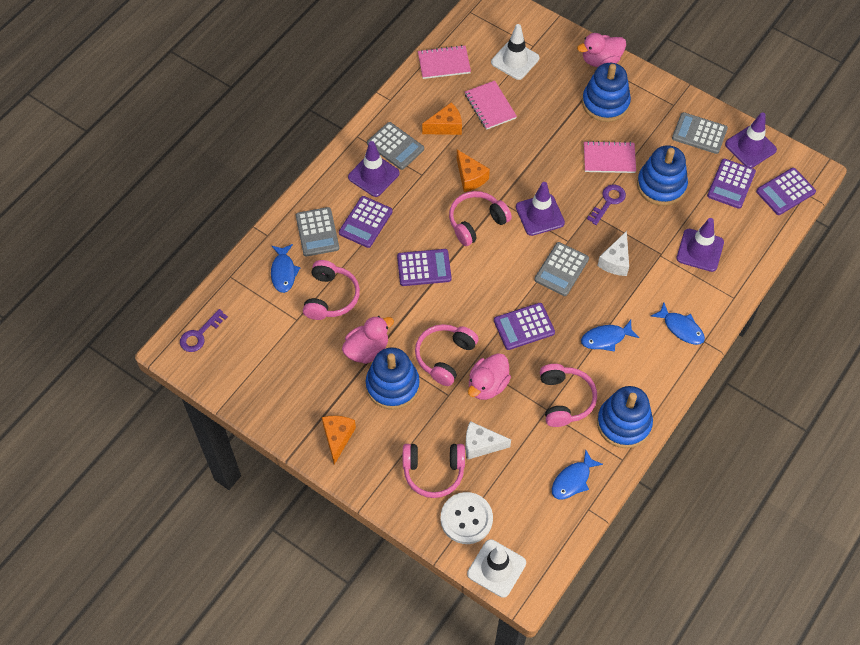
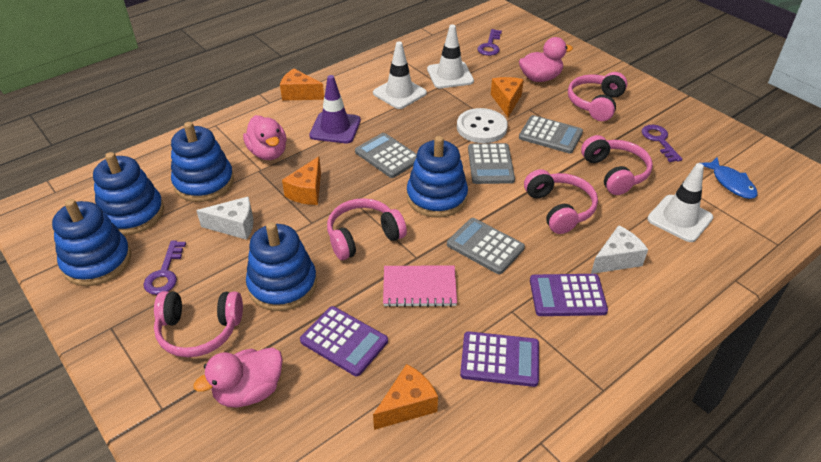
blue fish: 4 -> 1
blue stacking toy: 4 -> 5
orange cheese: 3 -> 4
pink notebook: 3 -> 1
purple calculator: 5 -> 3
purple key: 2 -> 3
purple traffic cone: 4 -> 1
white traffic cone: 2 -> 3

